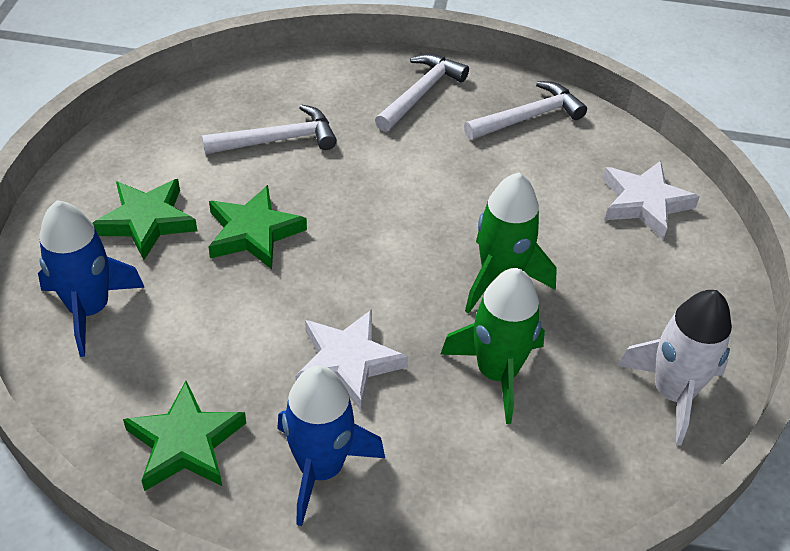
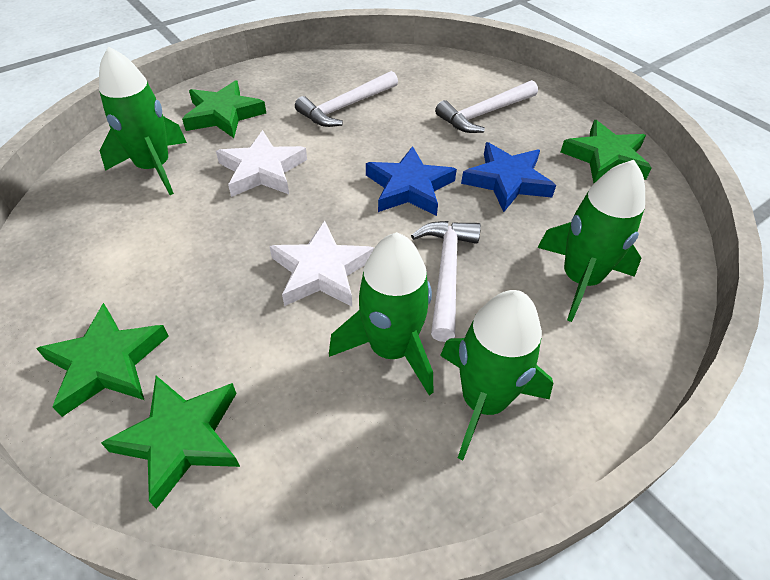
blue rocket: 2 -> 0
blue star: 0 -> 2
green rocket: 2 -> 4
green star: 3 -> 4
white rocket: 1 -> 0

